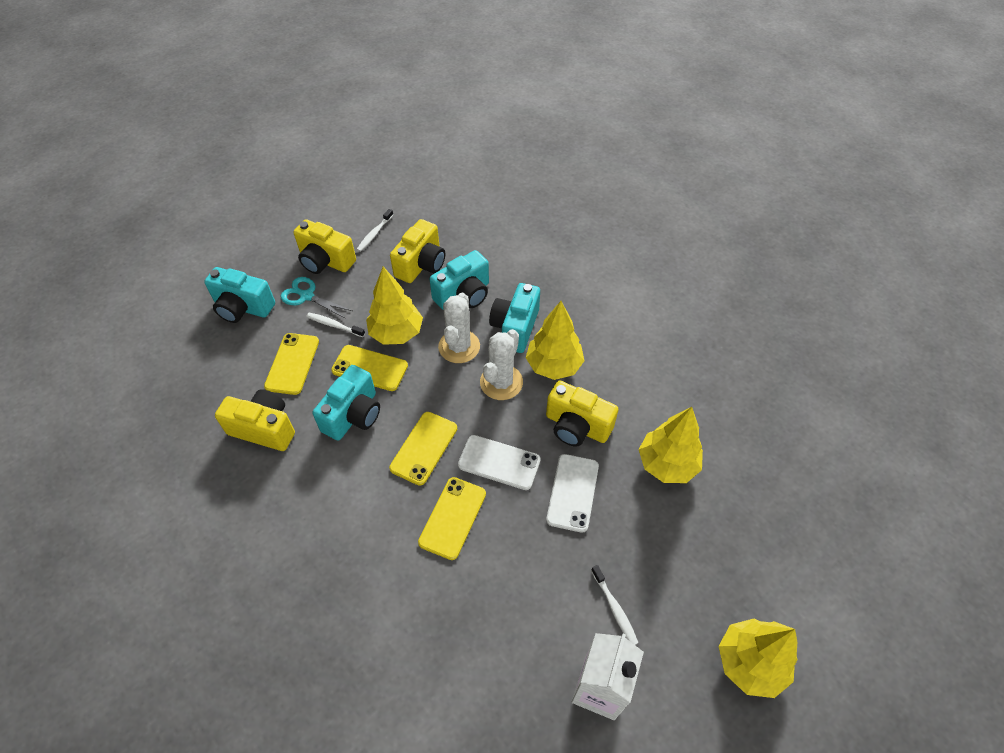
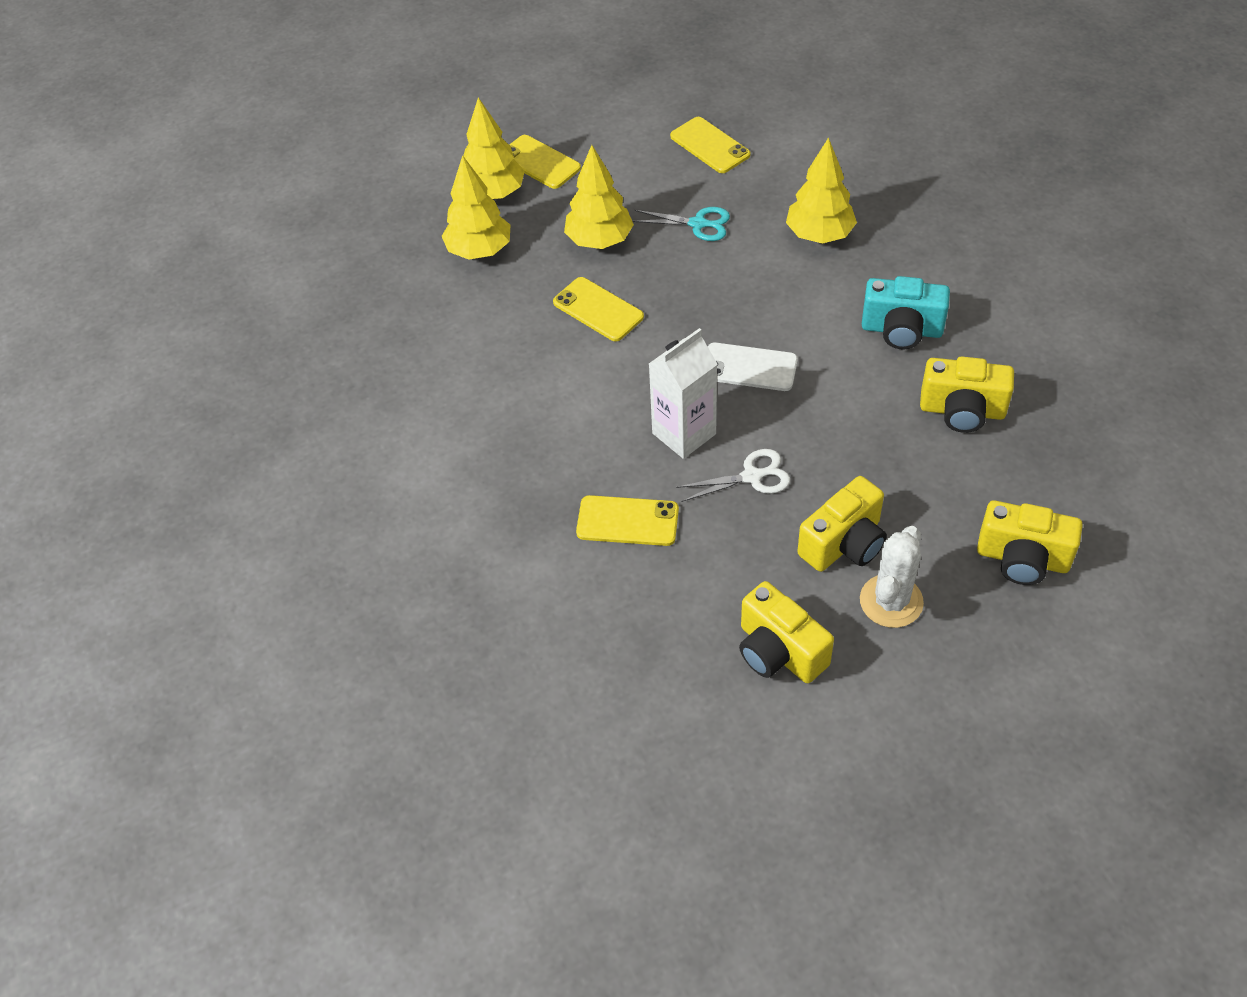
turquoise camera: 4 -> 1
white cactus: 2 -> 1
white phone: 2 -> 1
white scissors: 0 -> 1
white toothbrush: 3 -> 0

